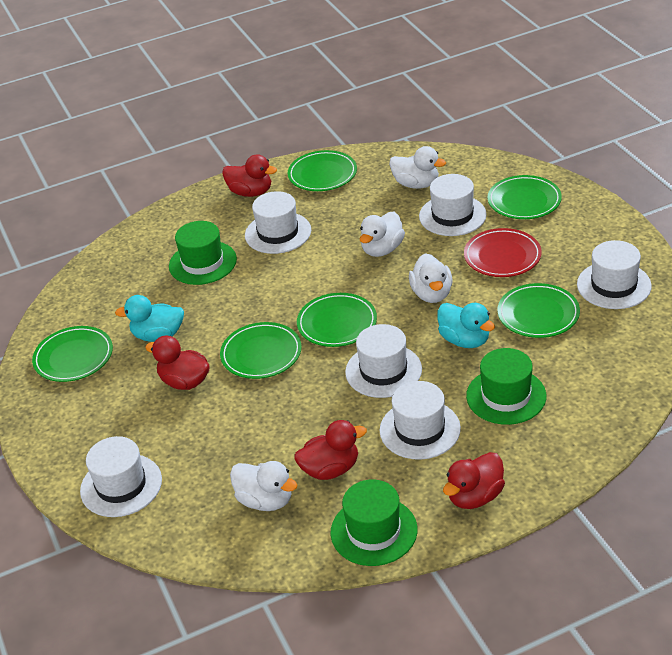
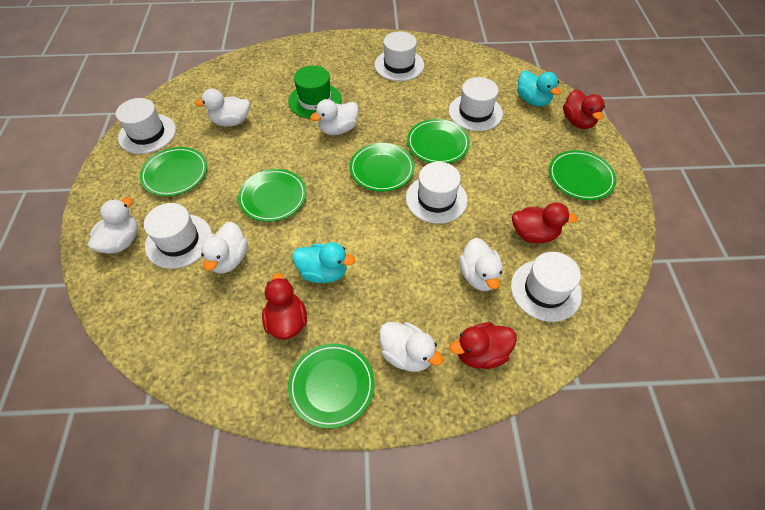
green hat: 3 -> 1
red plate: 1 -> 0
white duck: 4 -> 6

